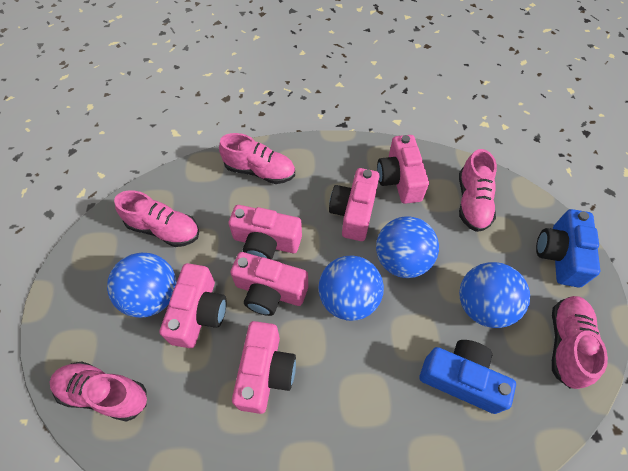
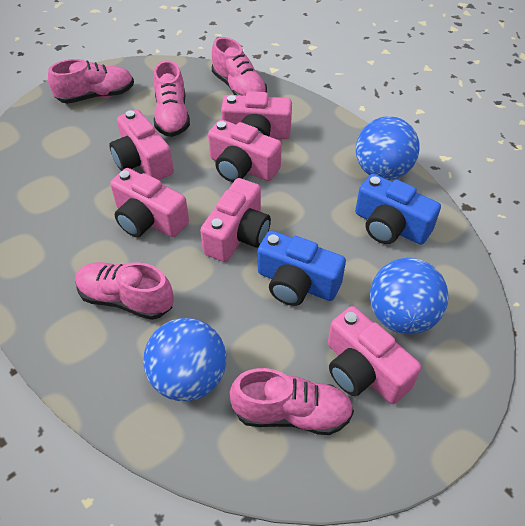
blue ball: 4 -> 3

